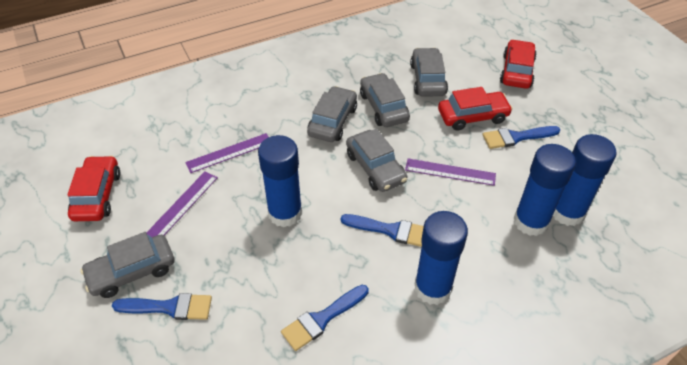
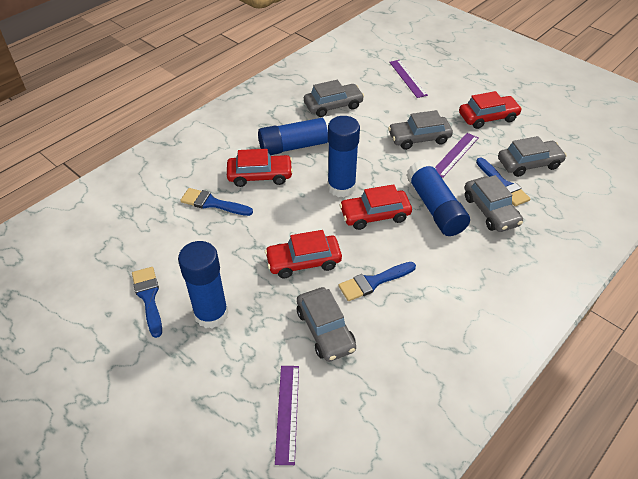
red car: 3 -> 4

